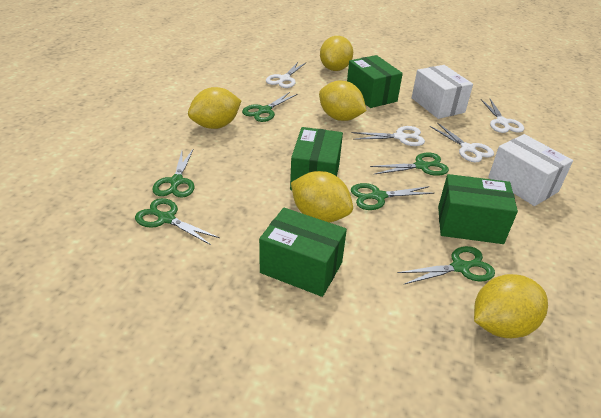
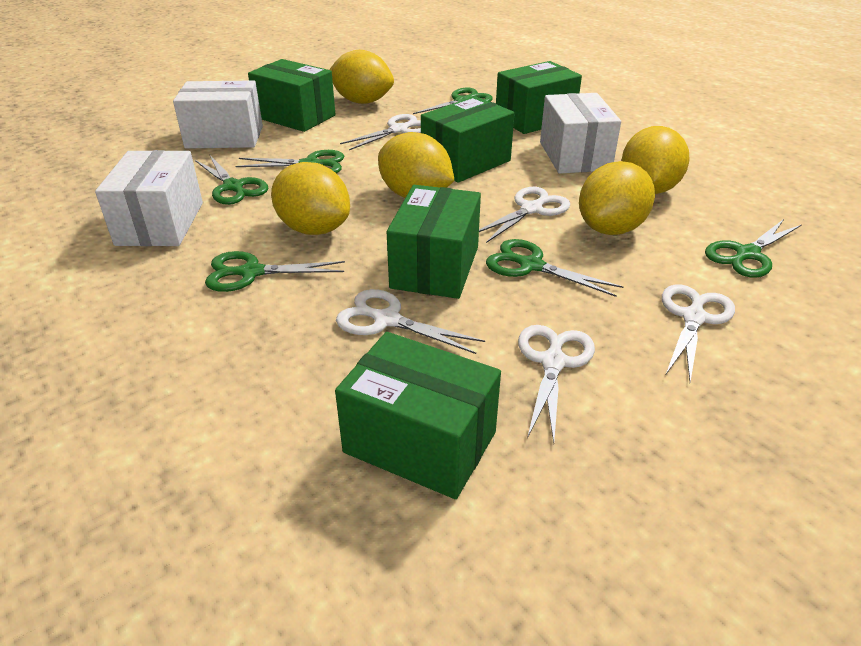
green box: 4 -> 5
white box: 2 -> 3
white scissors: 4 -> 5

